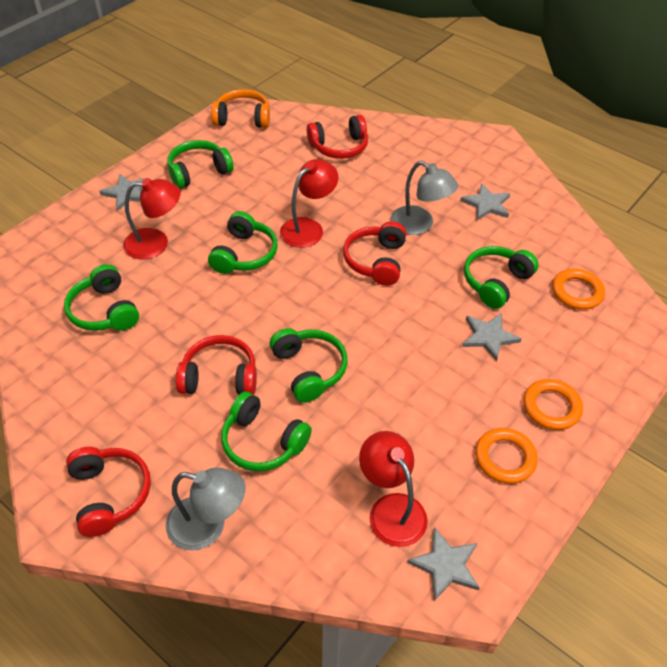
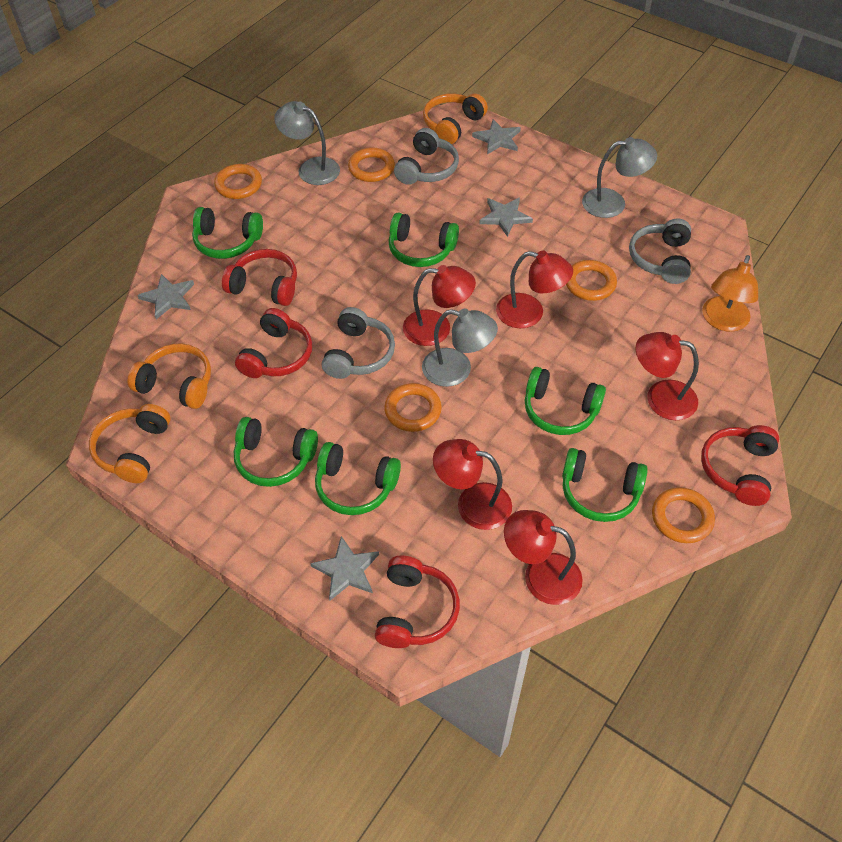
grey headphones: 0 -> 3
grey lamp: 2 -> 3
orange headphones: 1 -> 3
orange lamp: 0 -> 1
orange ring: 3 -> 5
red lamp: 3 -> 5

